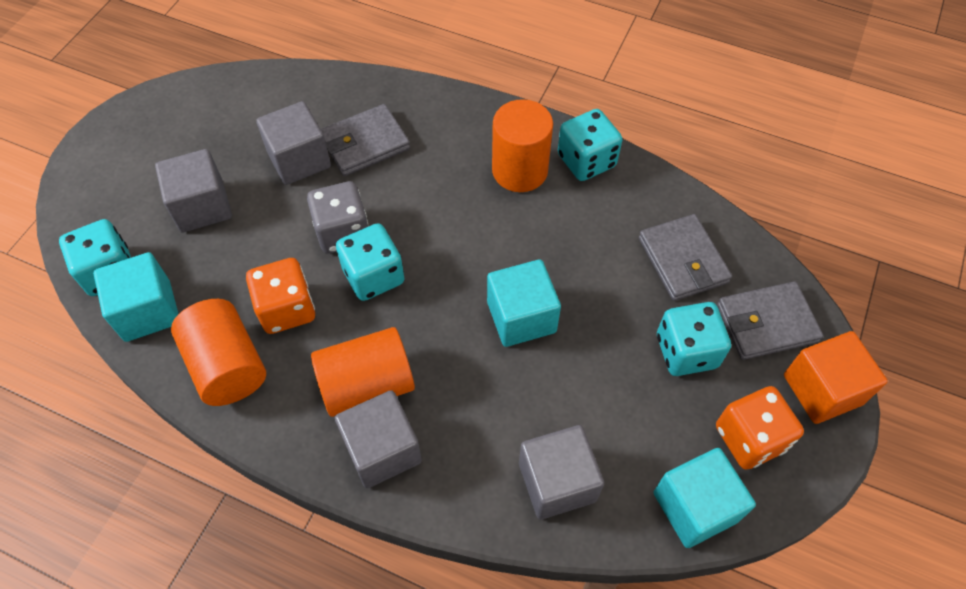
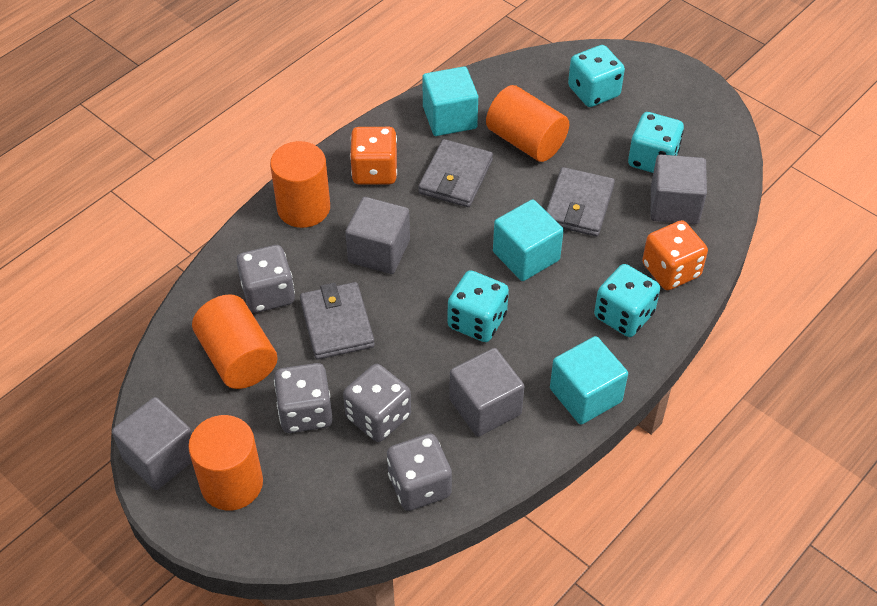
grey dice: 1 -> 4
orange cube: 1 -> 0
orange cylinder: 3 -> 4

